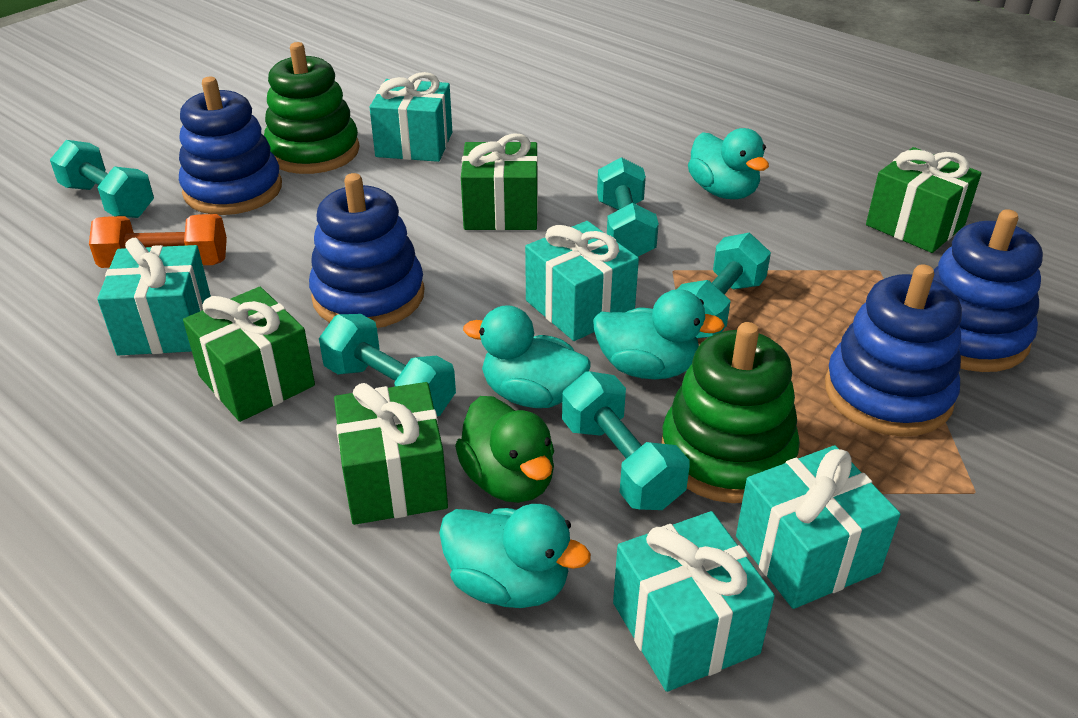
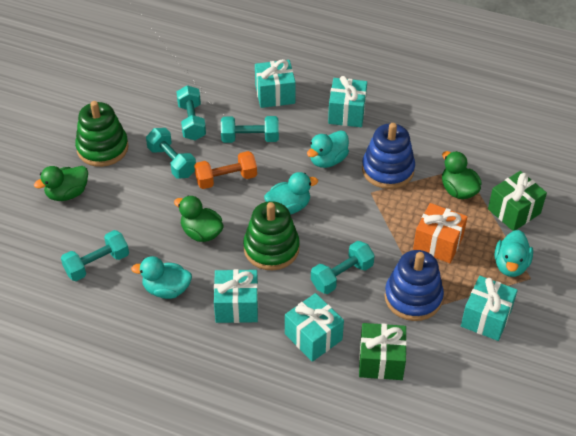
blue stacking toy: 4 -> 2
green duck: 1 -> 3
green gift: 4 -> 2
orange gift: 0 -> 1

